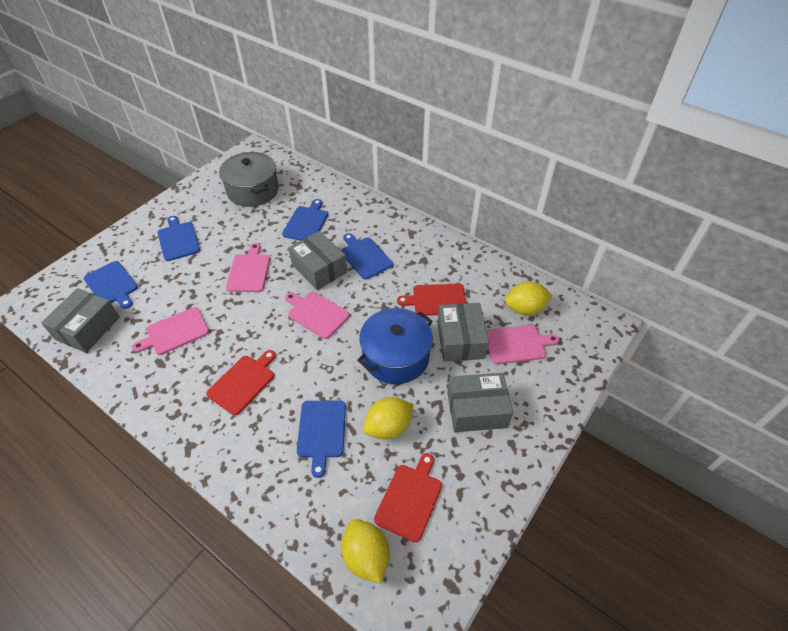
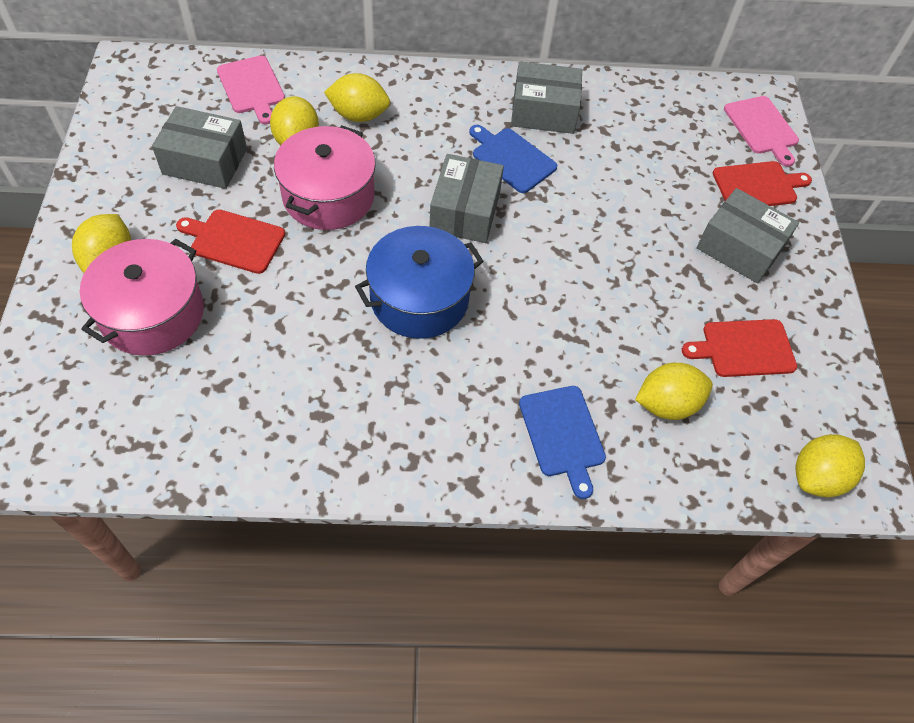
blue cutting board: 5 -> 2
grey pot: 1 -> 0
pink cutting board: 4 -> 2
pink pot: 0 -> 2
yellow lemon: 3 -> 5

